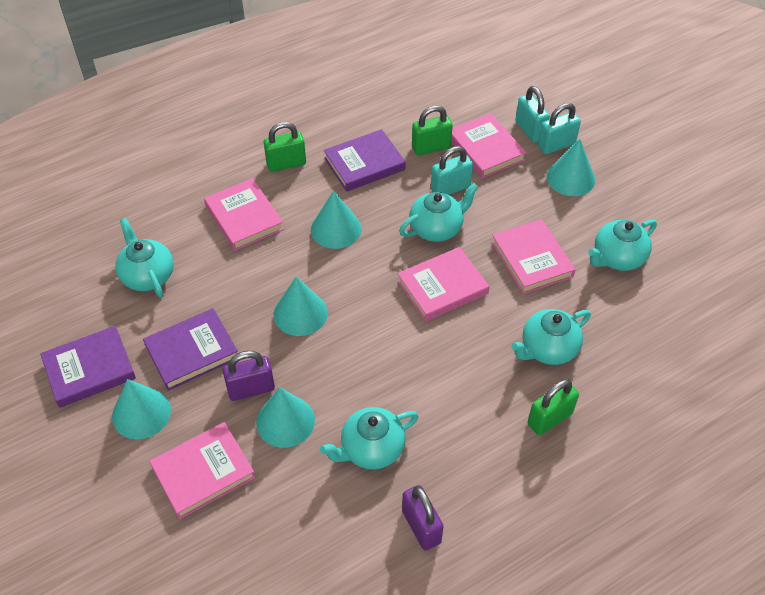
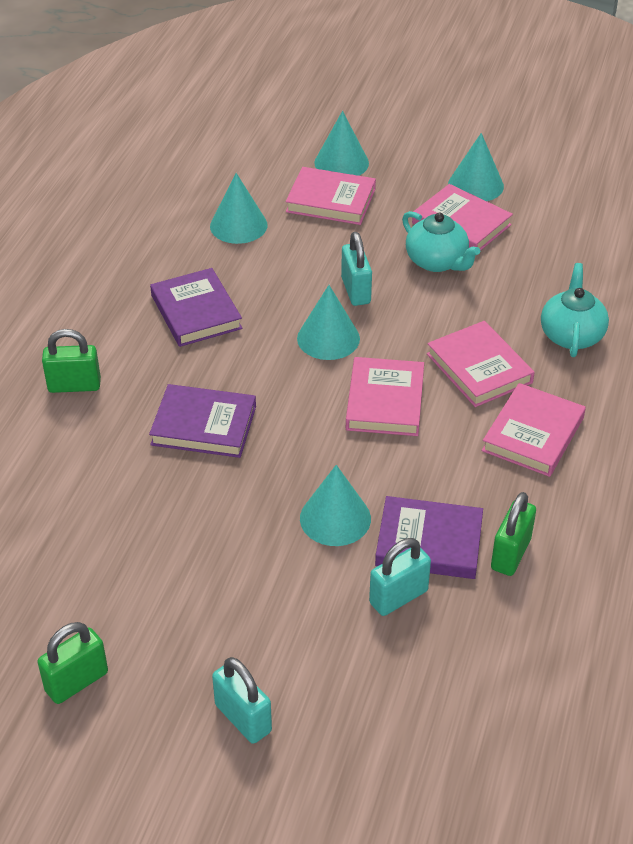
purple padlock: 2 -> 0
turquoise teapot: 5 -> 2

